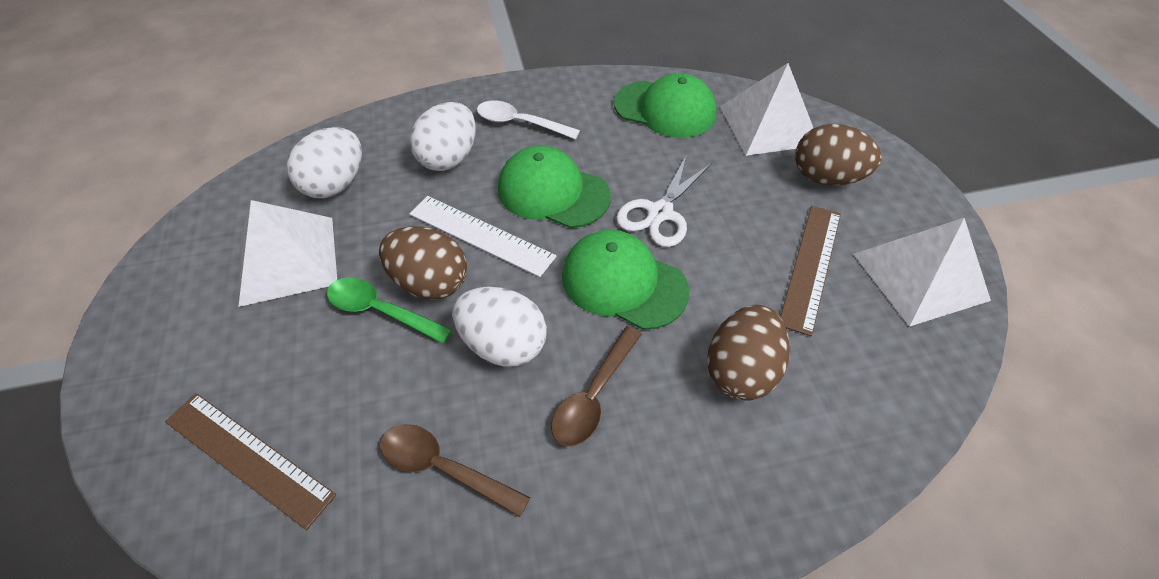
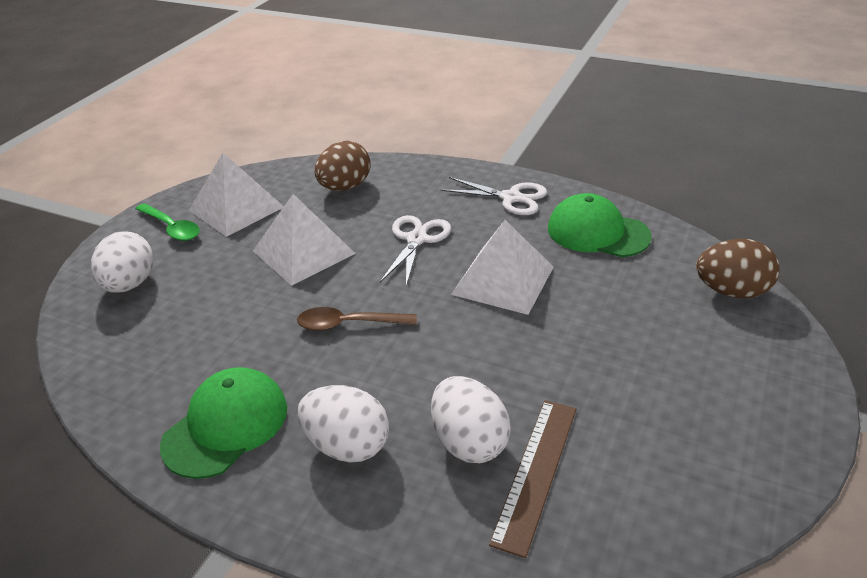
brown egg: 3 -> 2
brown ruler: 2 -> 1
brown spoon: 2 -> 1
green cap: 3 -> 2
white ruler: 1 -> 0
white scissors: 1 -> 2
white spoon: 1 -> 0

